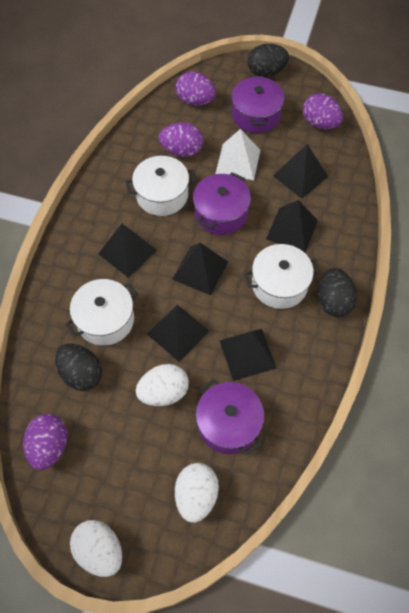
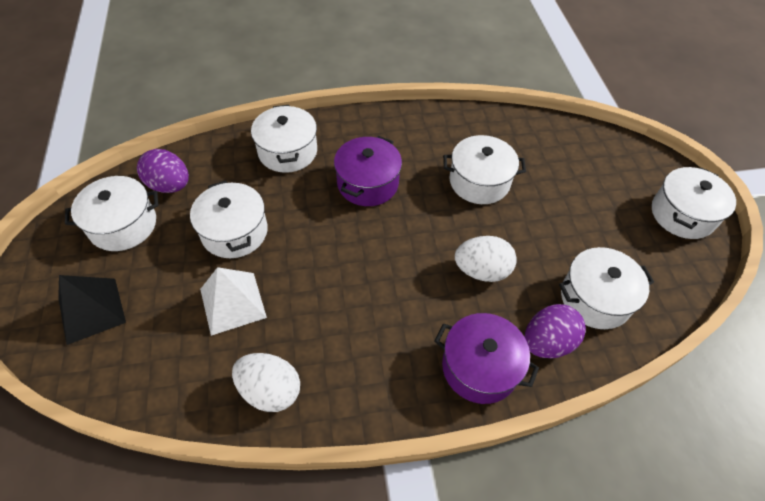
black egg: 3 -> 0
black pyramid: 6 -> 1
purple egg: 4 -> 2
purple pot: 3 -> 2
white egg: 3 -> 2
white pot: 3 -> 6

